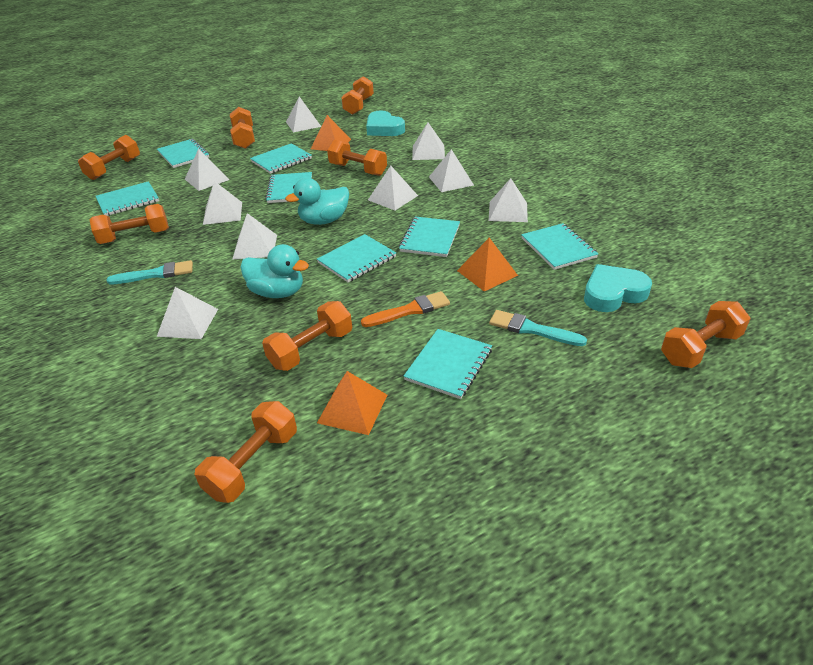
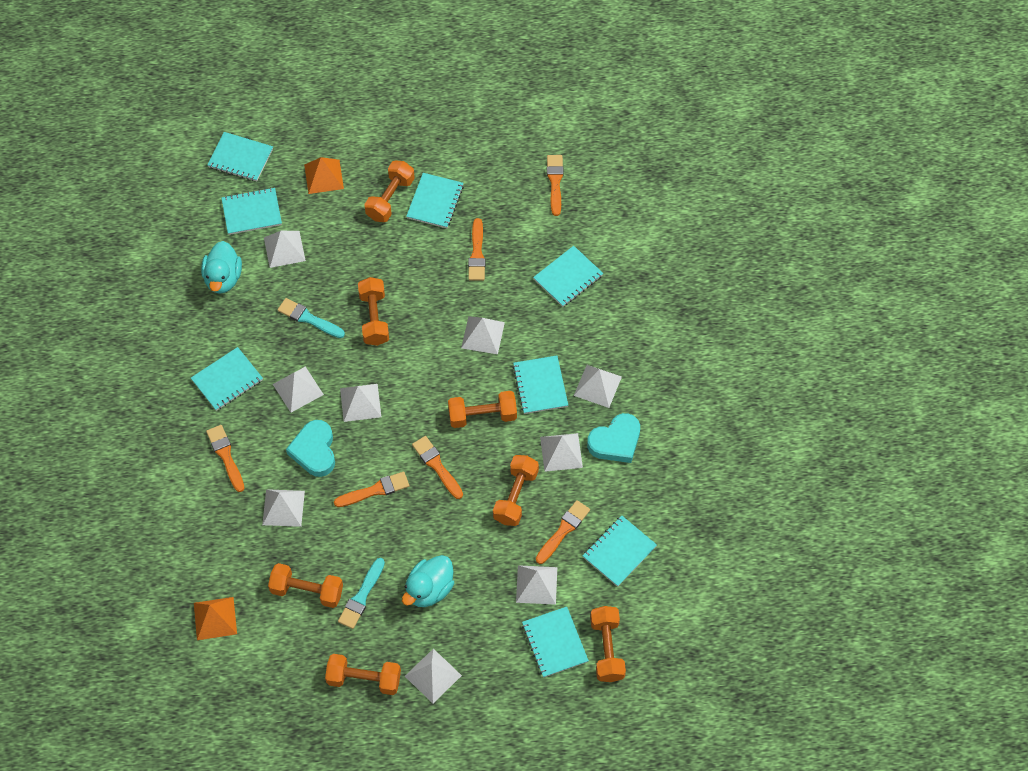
orange brush: 1 -> 6
orange dumbbell: 8 -> 7
orange pyramid: 3 -> 2

